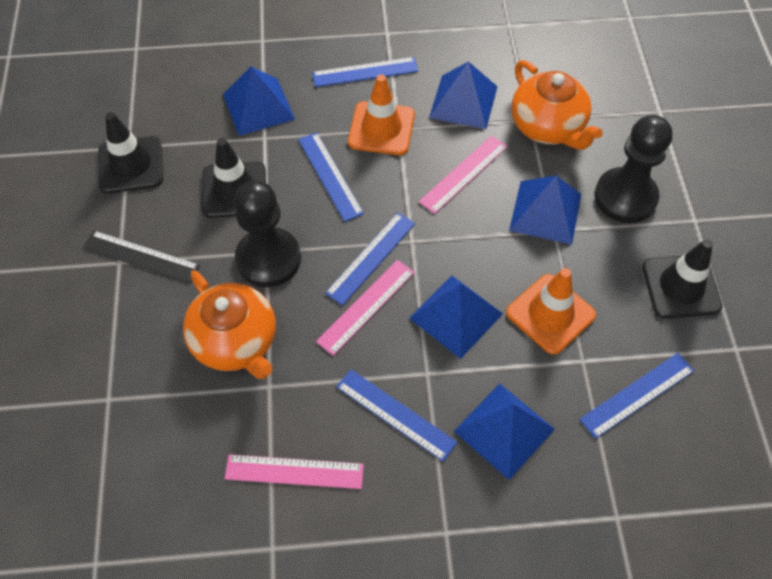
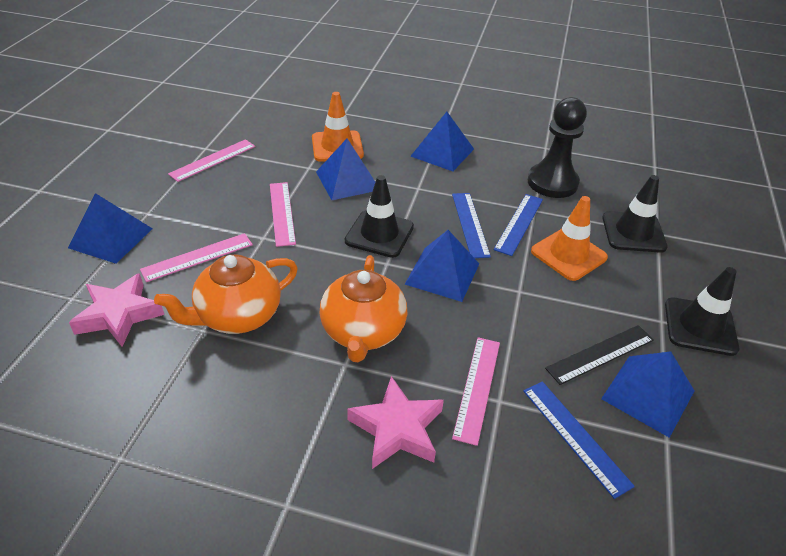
black pawn: 2 -> 1
blue ruler: 5 -> 3
pink ruler: 3 -> 4
pink star: 0 -> 2

